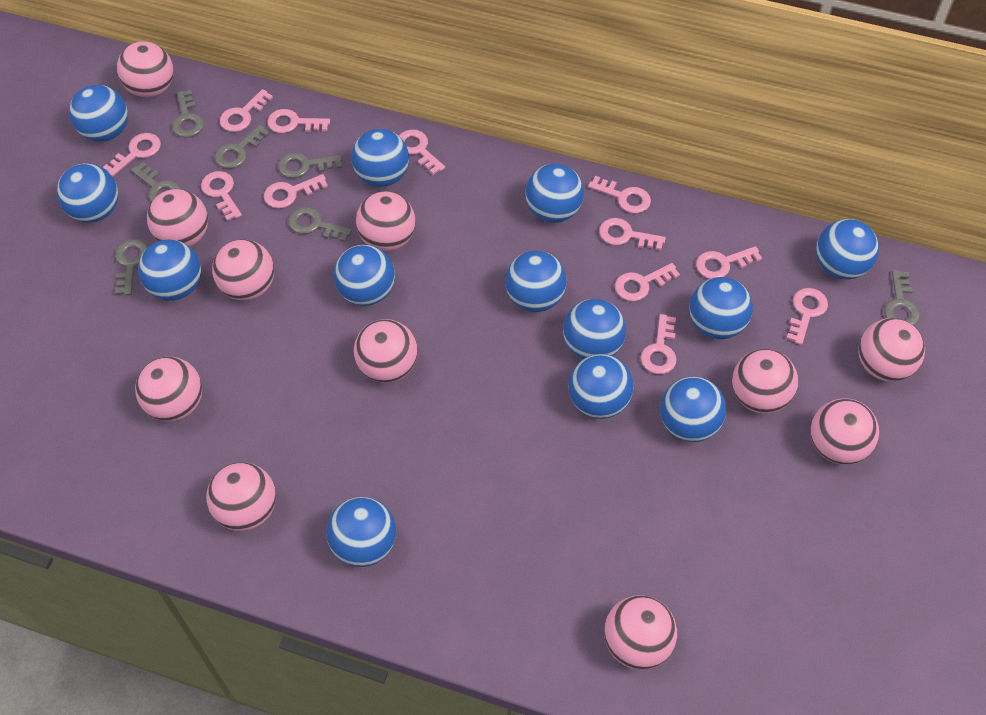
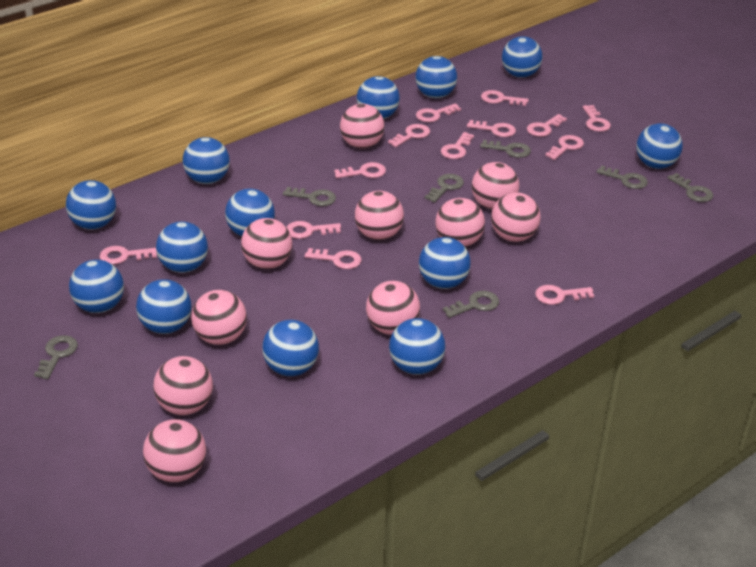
pink ball: 11 -> 10
pink key: 12 -> 13

